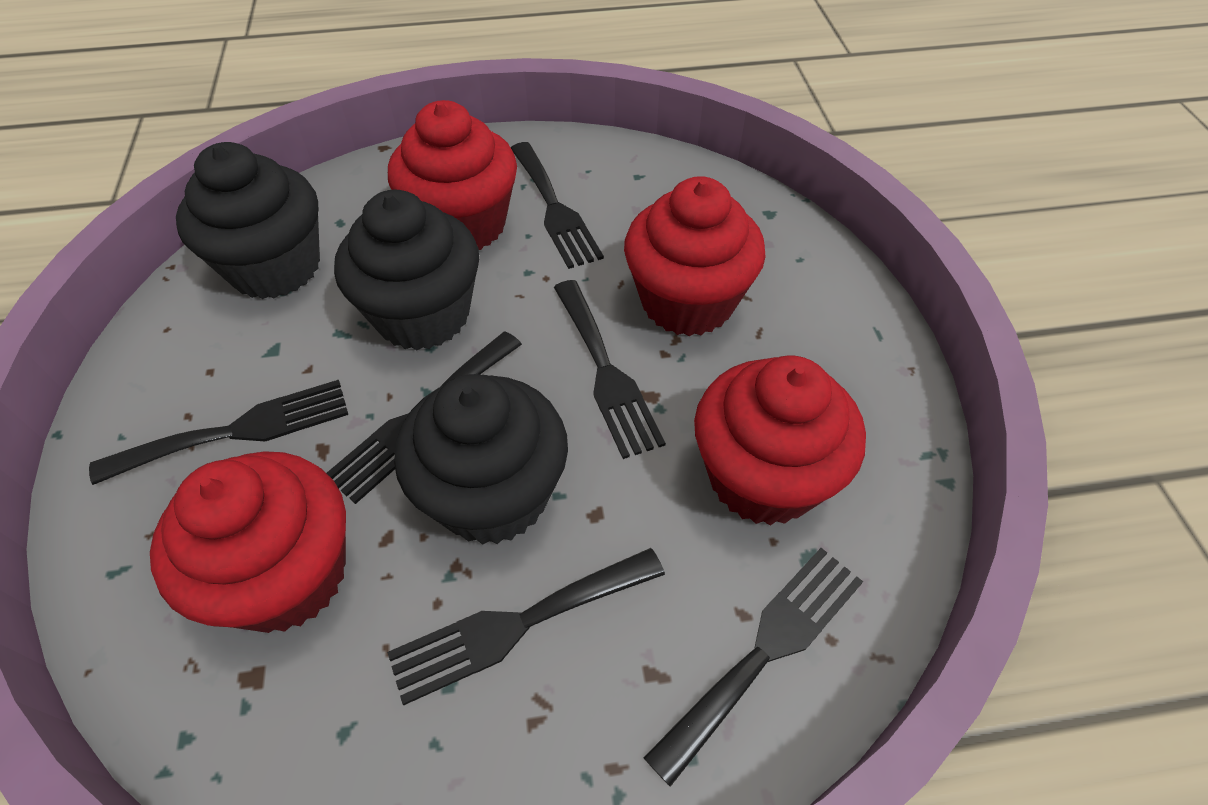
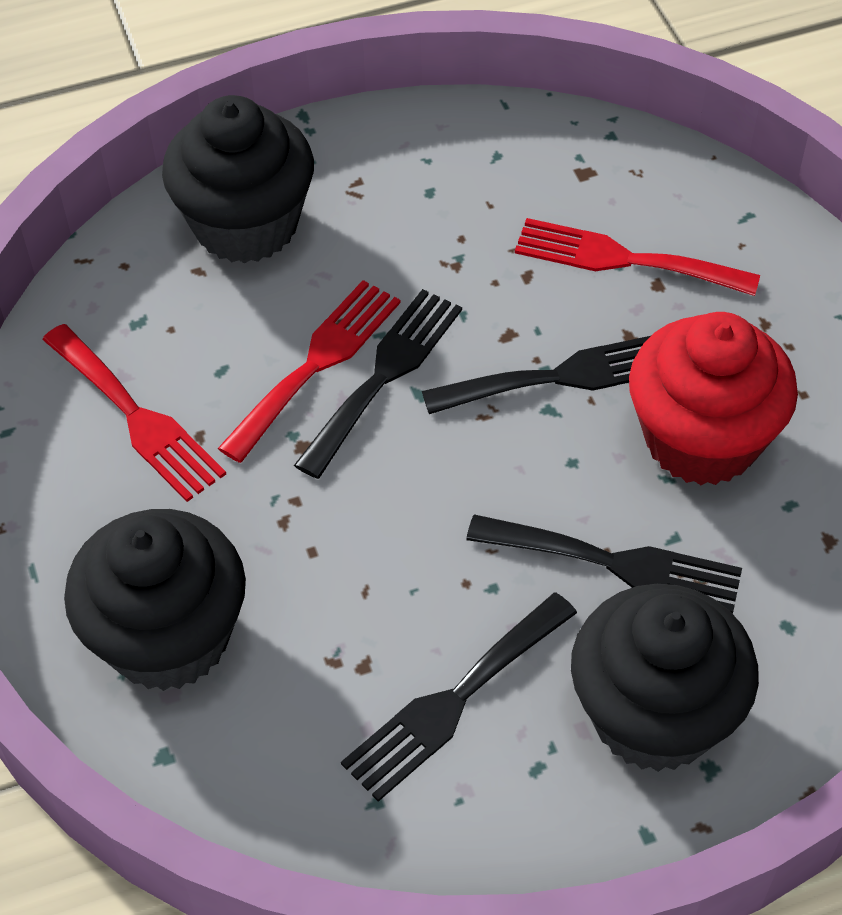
black fork: 6 -> 4
red cupcake: 4 -> 1
red fork: 0 -> 3

